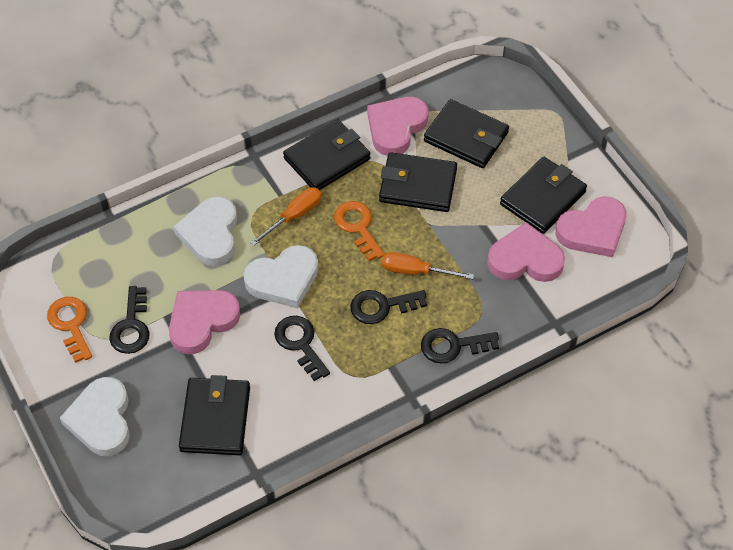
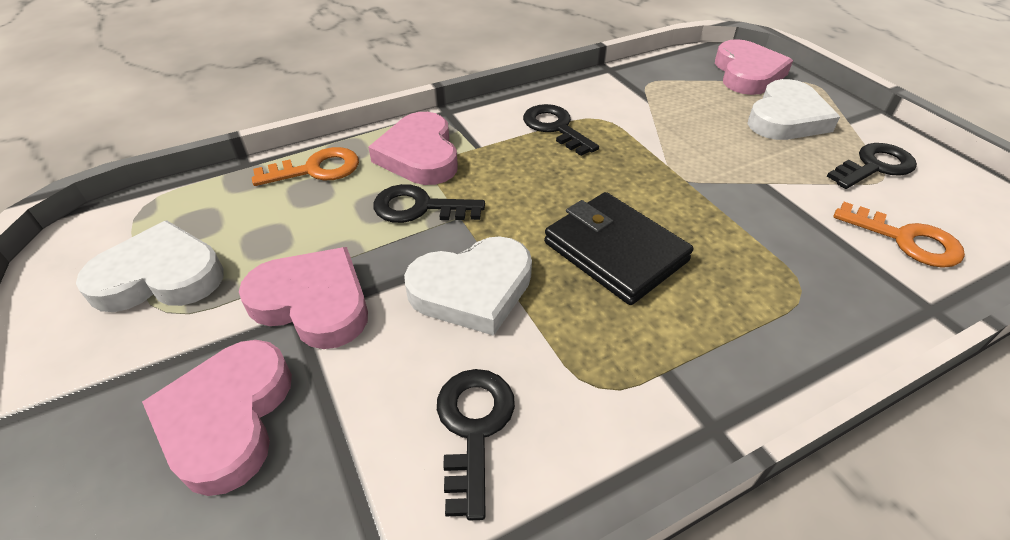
black wallet: 5 -> 1
orange screwdriver: 2 -> 0

